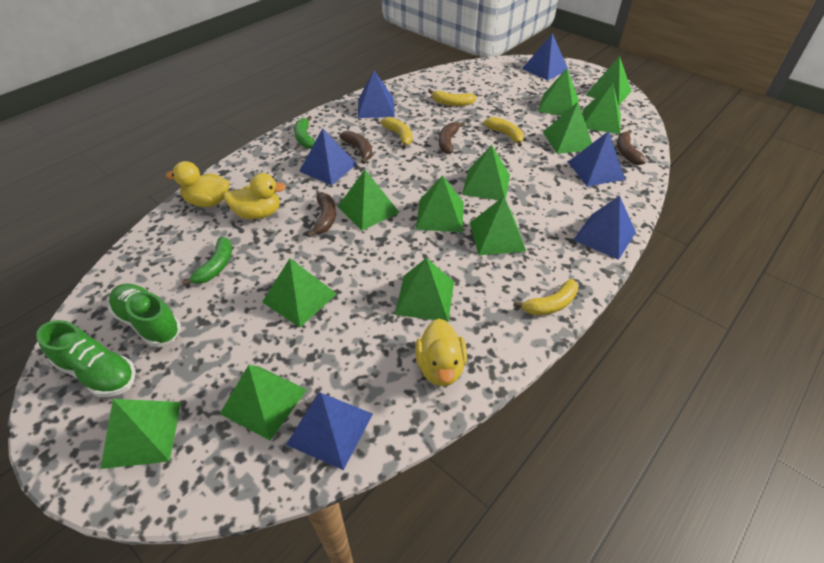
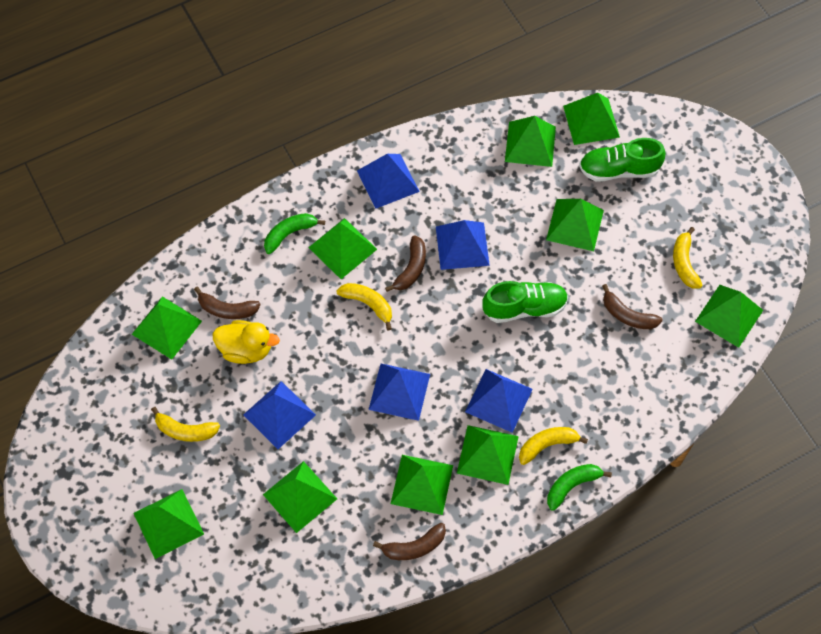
blue pyramid: 6 -> 5
green pyramid: 12 -> 10
yellow duck: 3 -> 1

